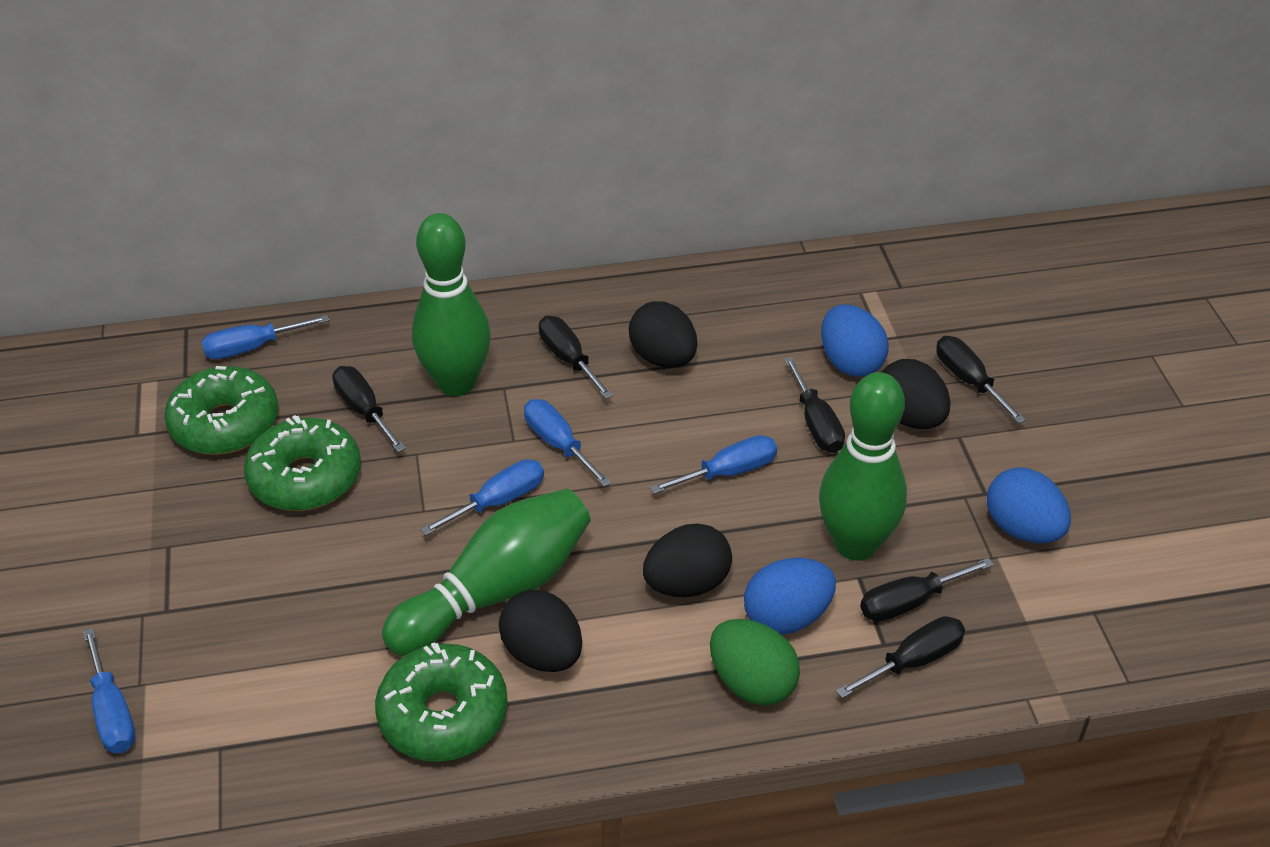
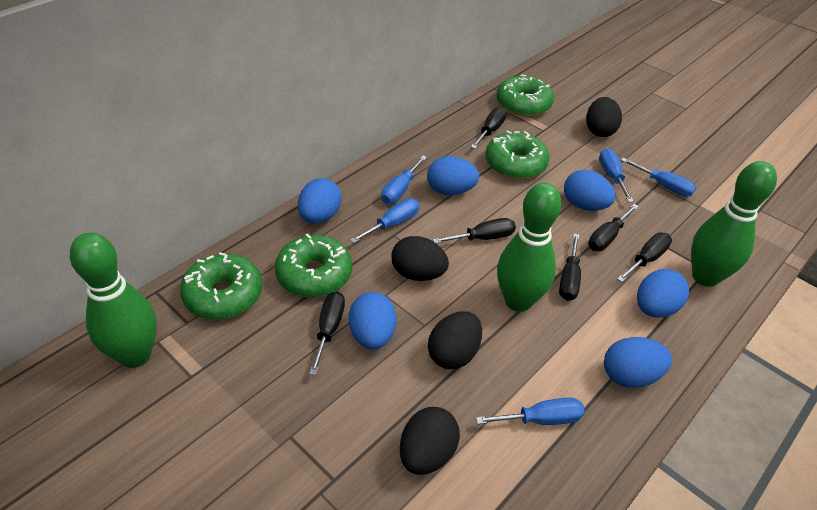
blue egg: 3 -> 6
green donut: 3 -> 4
green egg: 1 -> 0

